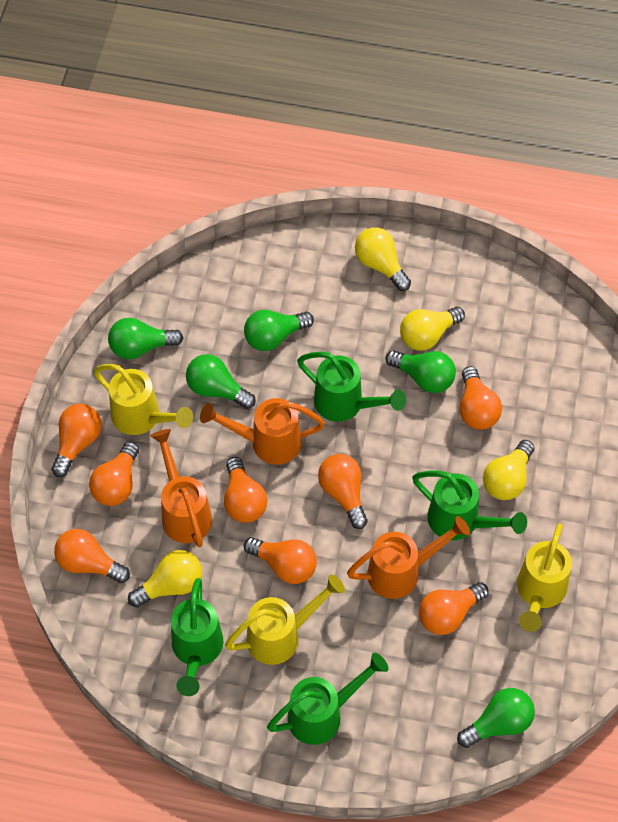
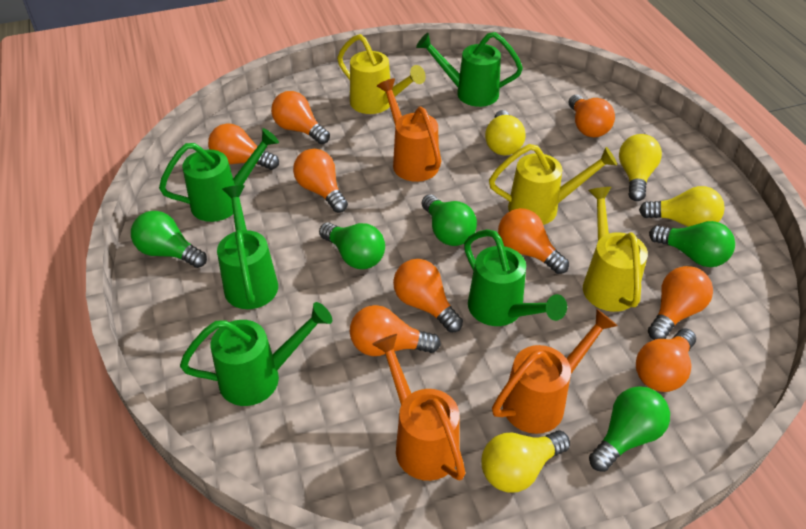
green watering can: 4 -> 5
orange light bulb: 8 -> 9

